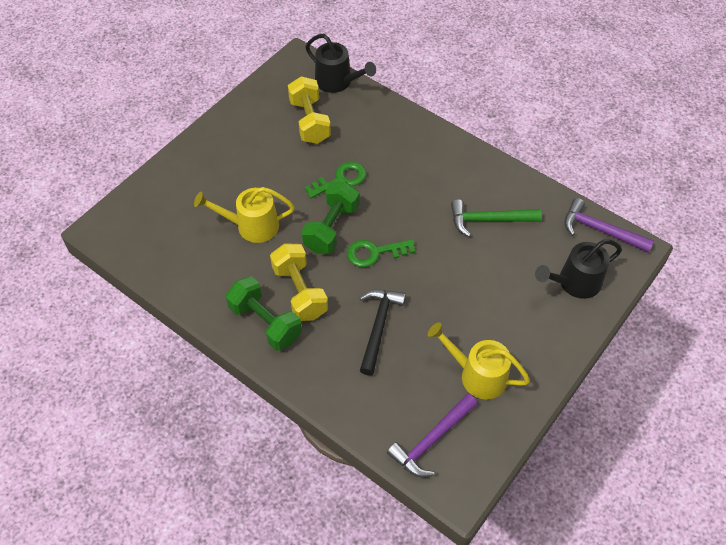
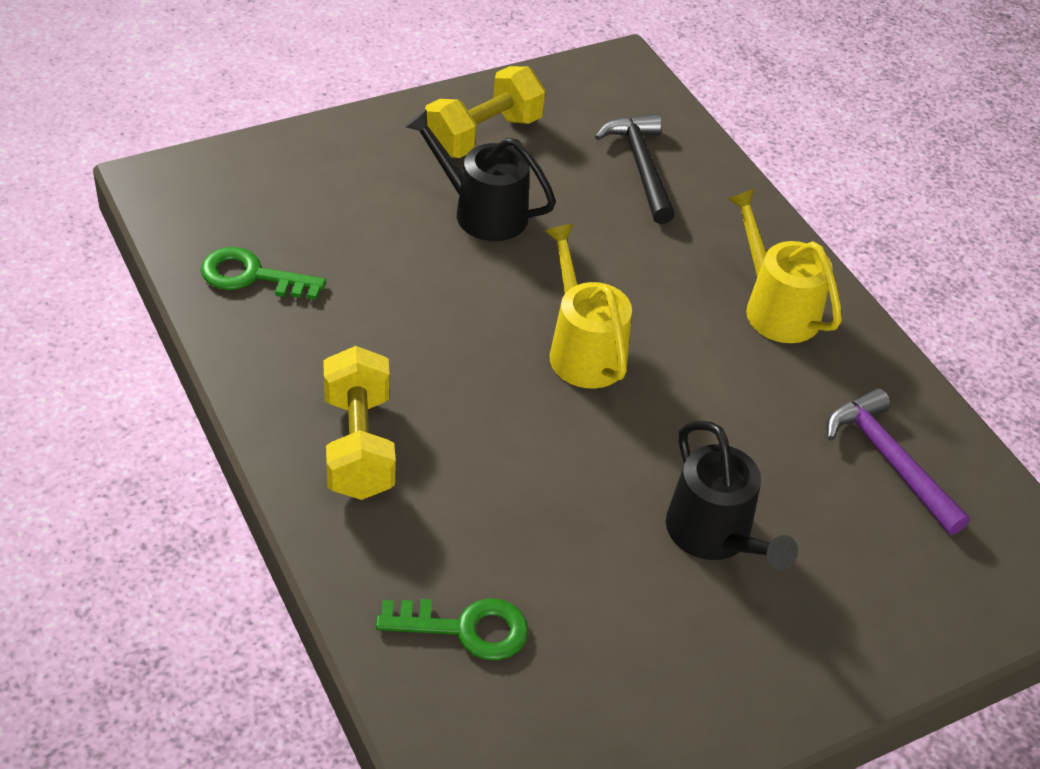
green dumbbell: 2 -> 0
green hammer: 1 -> 0
purple hammer: 2 -> 1

